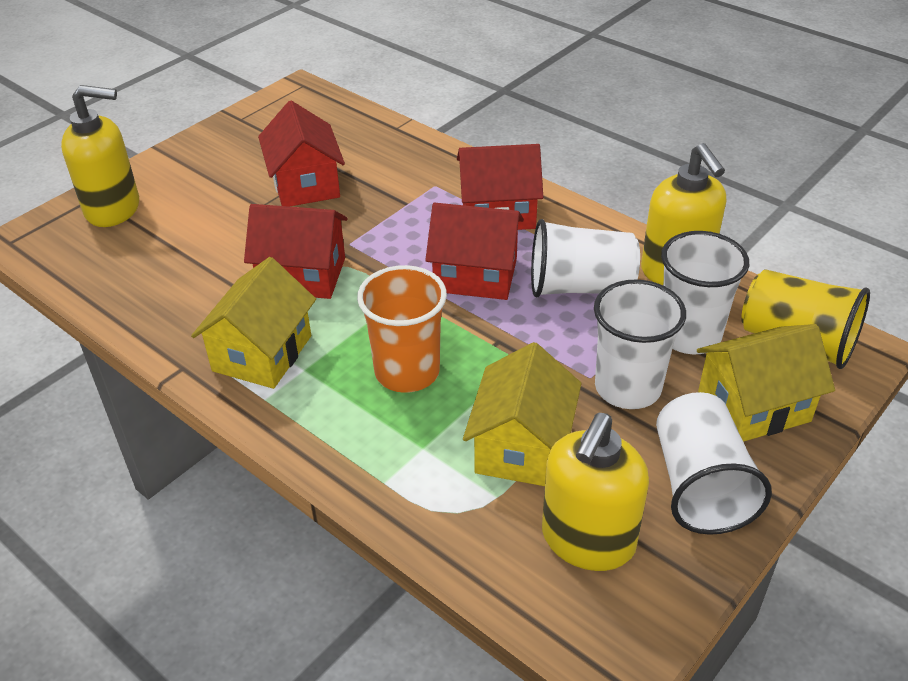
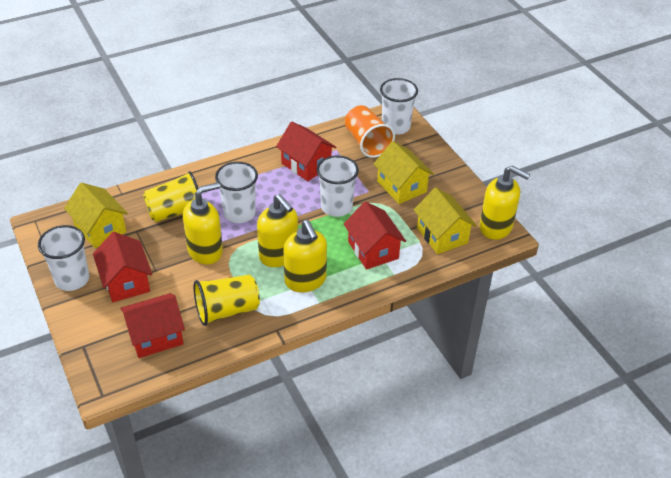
yellow cup: 1 -> 2
yellow soap dispenser: 3 -> 4

